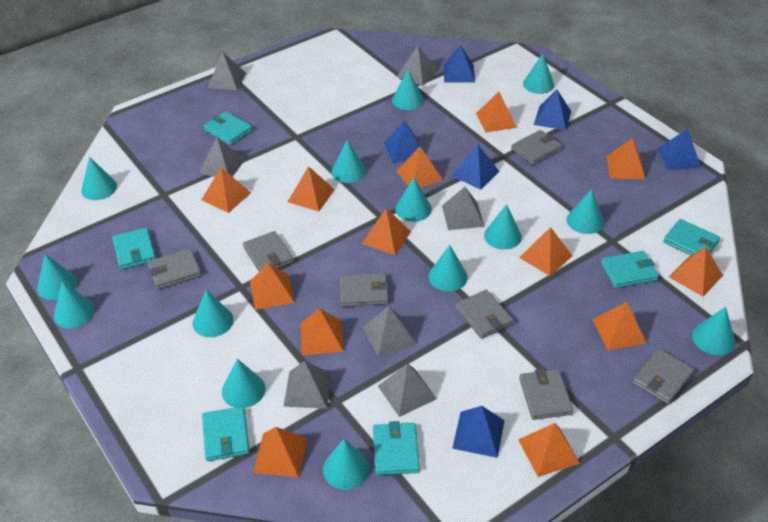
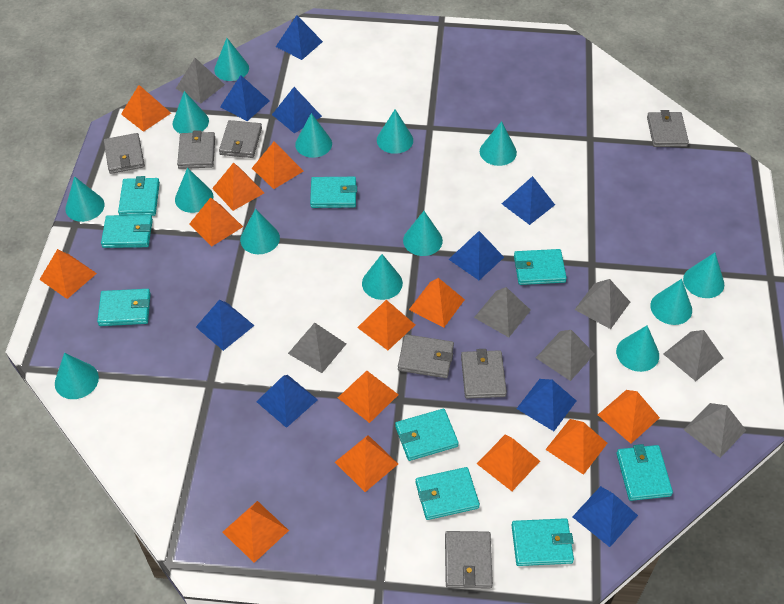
blue pyramid: 6 -> 9
turquoise wallet: 6 -> 9

